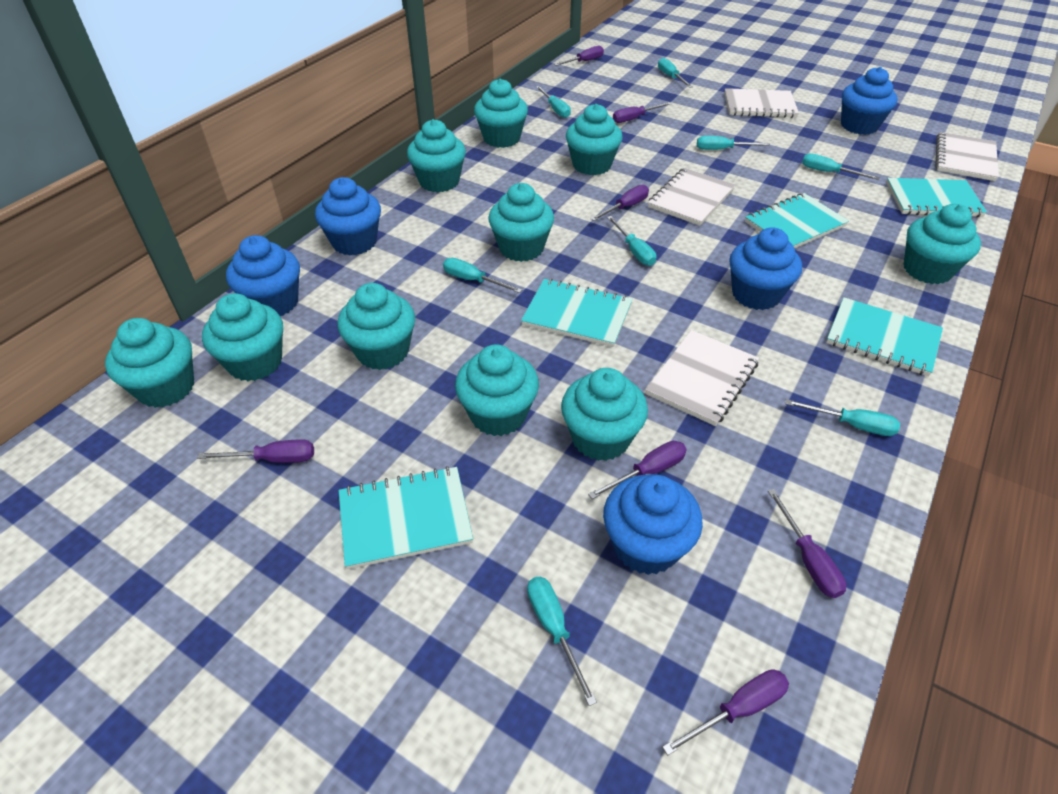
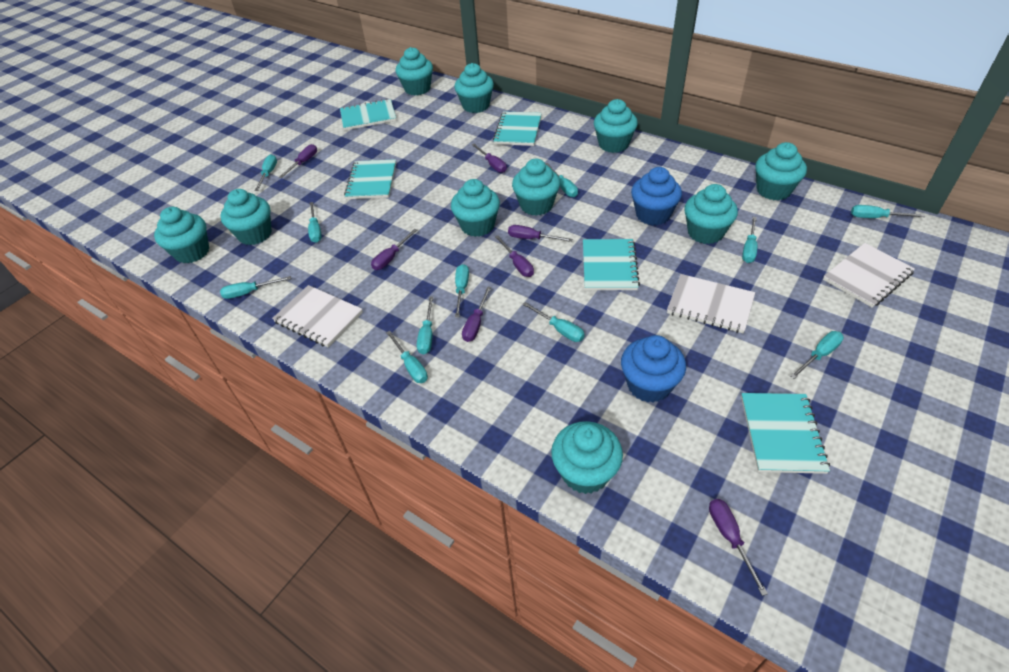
blue cupcake: 5 -> 2
turquoise screwdriver: 8 -> 11
white notebook: 4 -> 3

